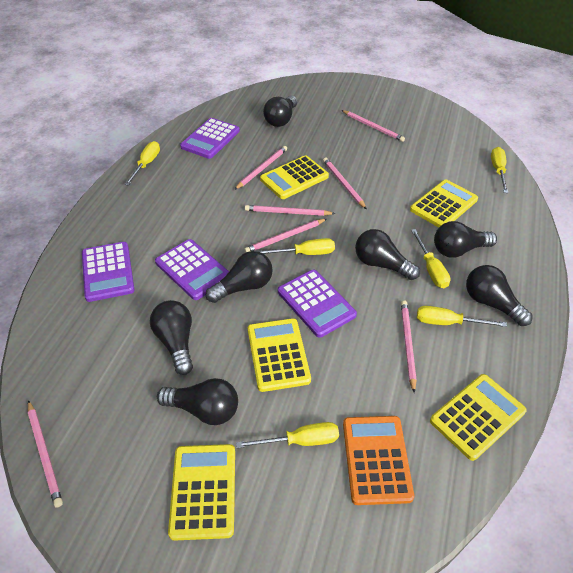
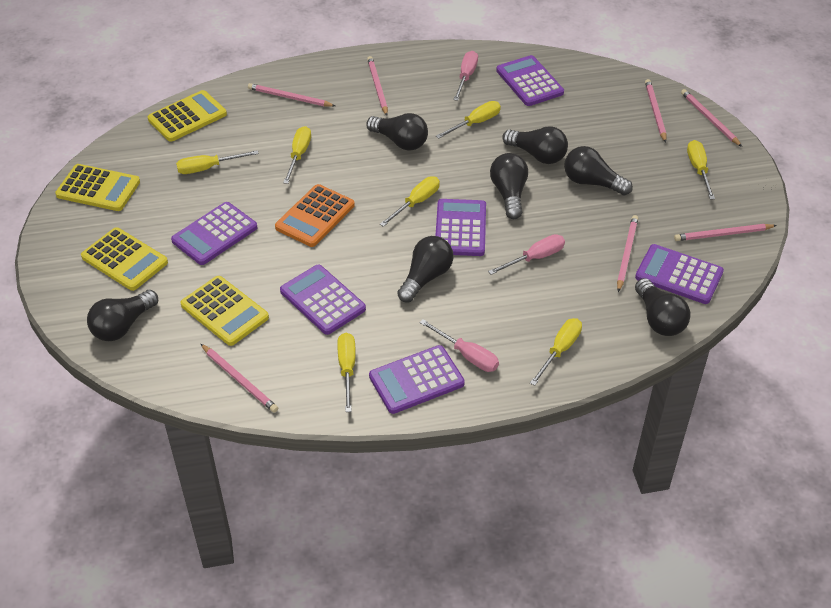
pink screwdriver: 0 -> 3
purple calculator: 4 -> 6
yellow calculator: 5 -> 4
yellow screwdriver: 6 -> 7

